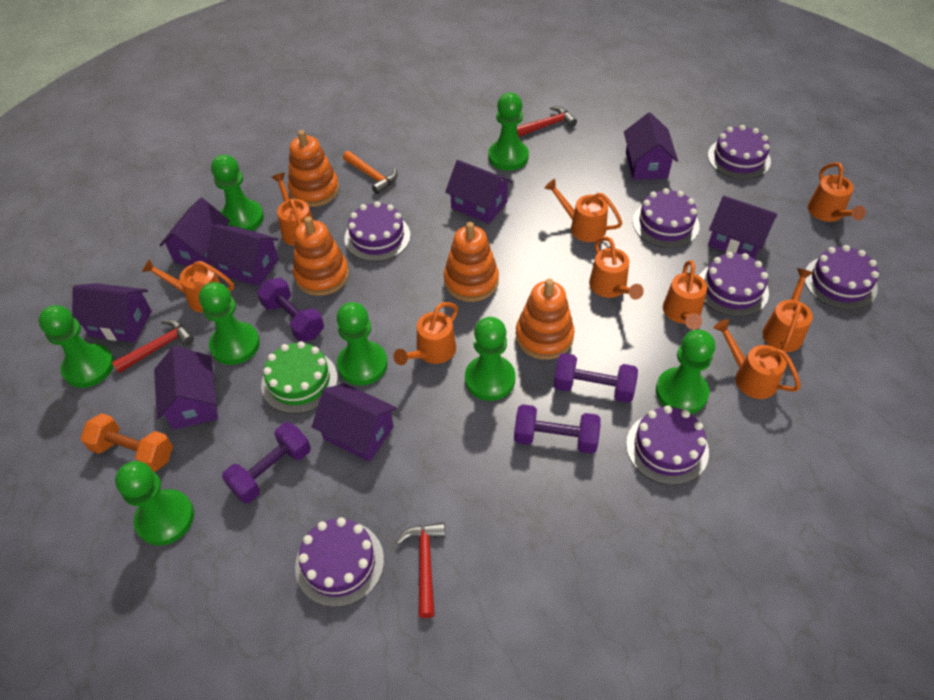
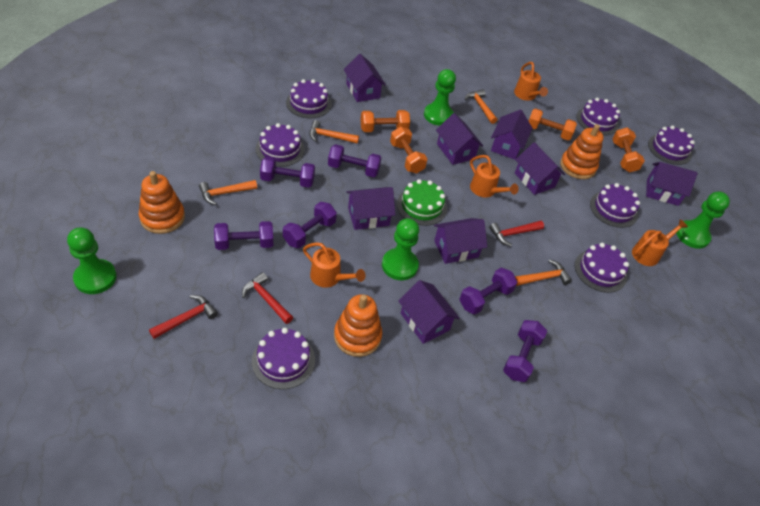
green pawn: 8 -> 4
orange dumbbell: 1 -> 4
orange hammer: 1 -> 4
orange stacking toy: 4 -> 3
orange watering can: 9 -> 4
purple dumbbell: 4 -> 6

